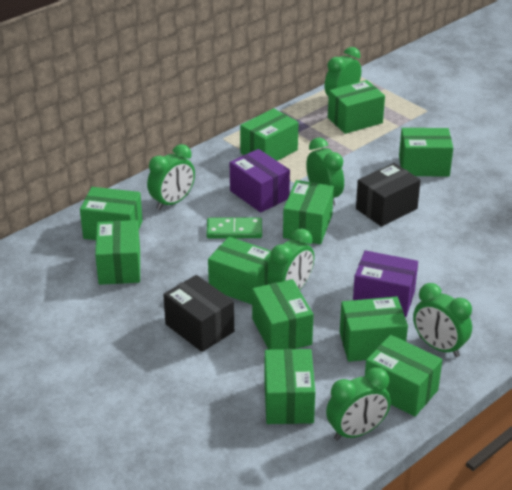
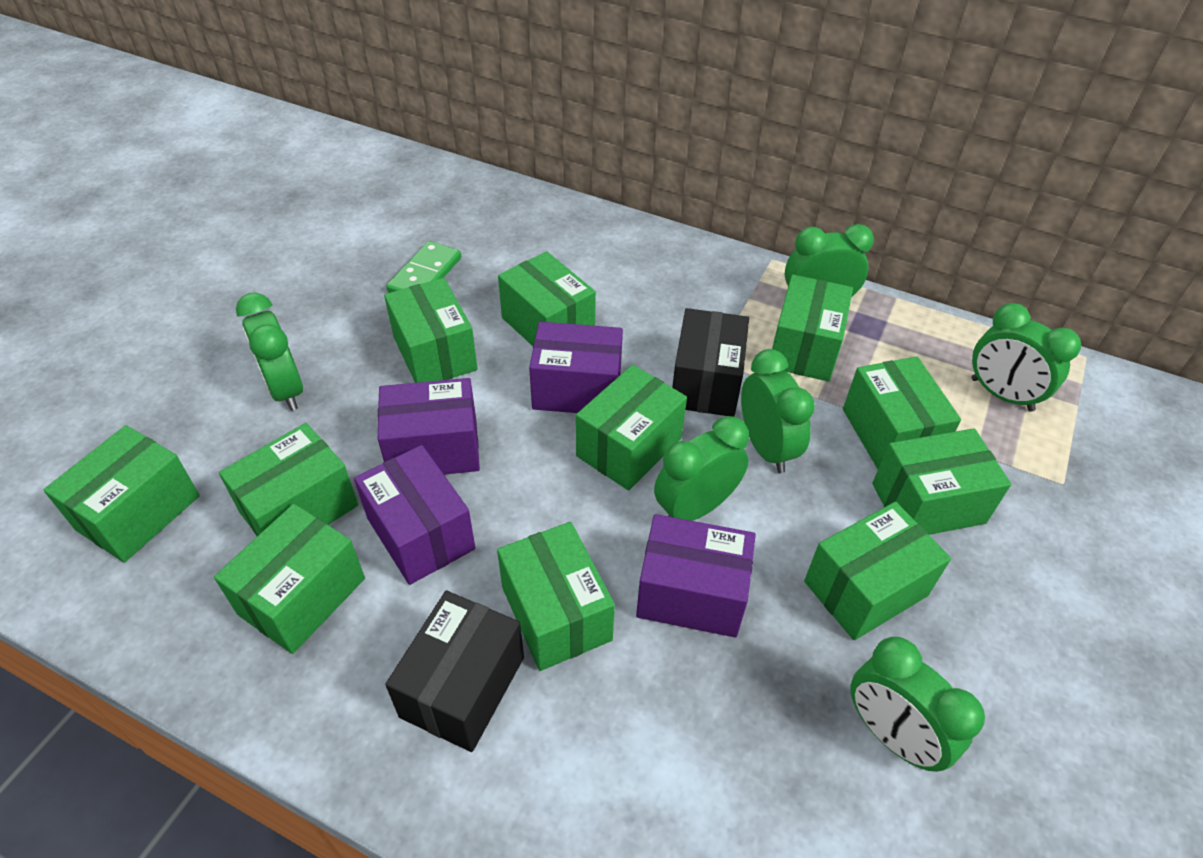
purple box: 2 -> 4

